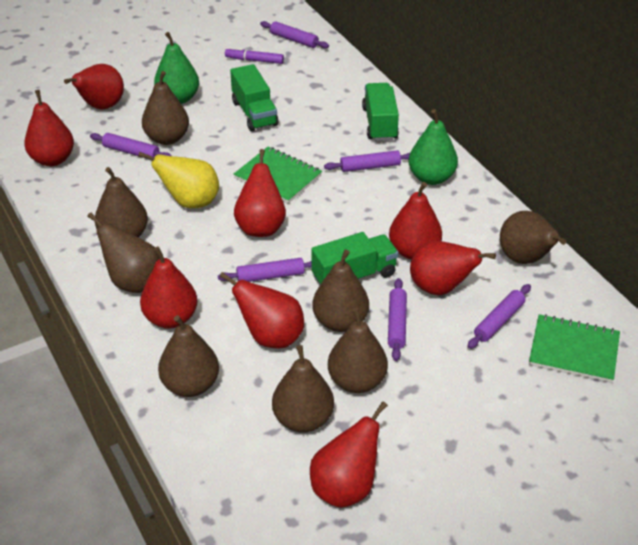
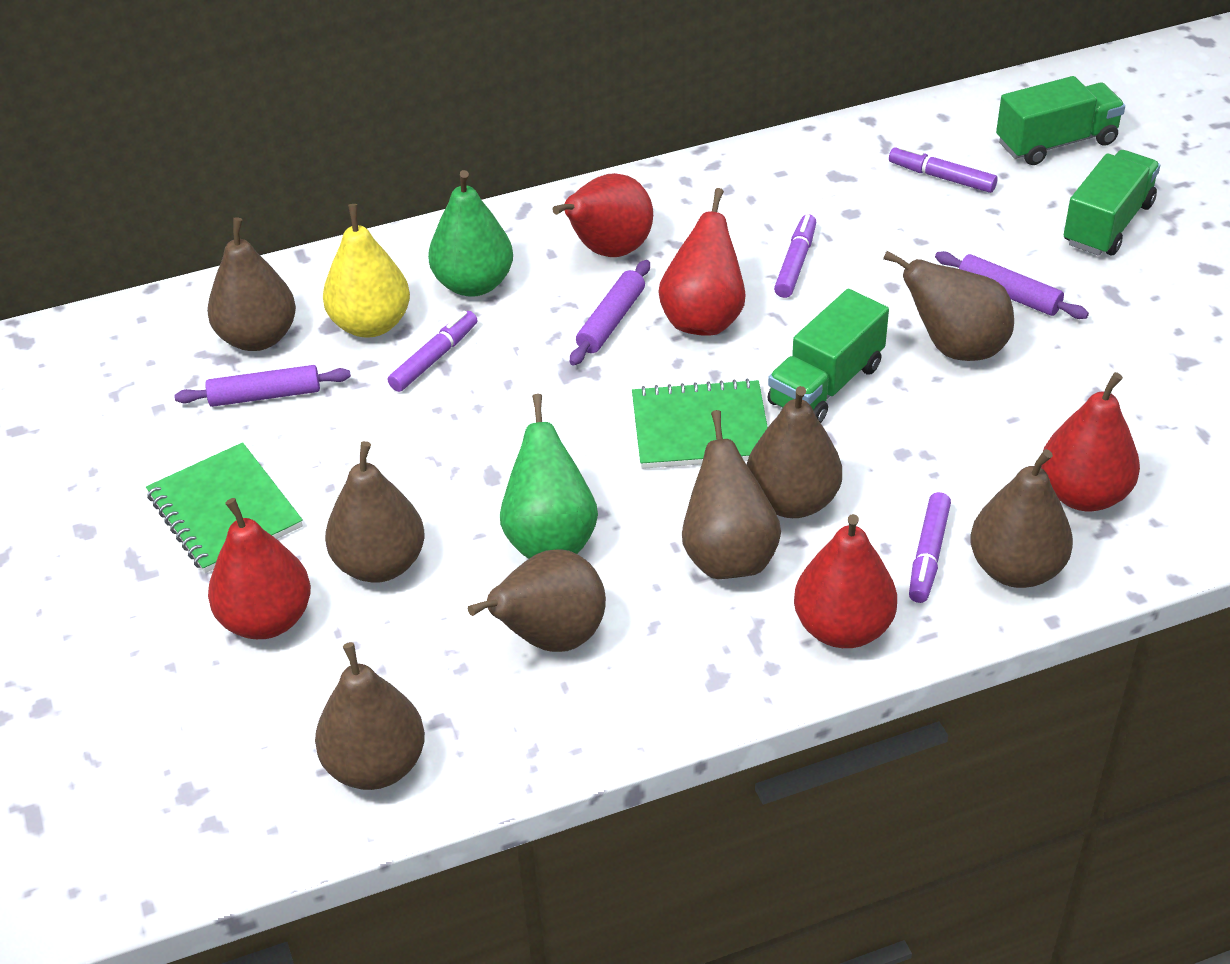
purple marker: 1 -> 4
purple rolling pin: 6 -> 3
red pear: 8 -> 5

